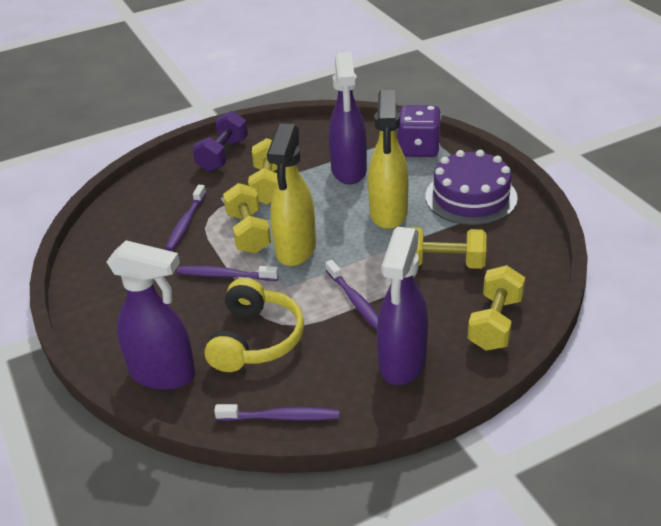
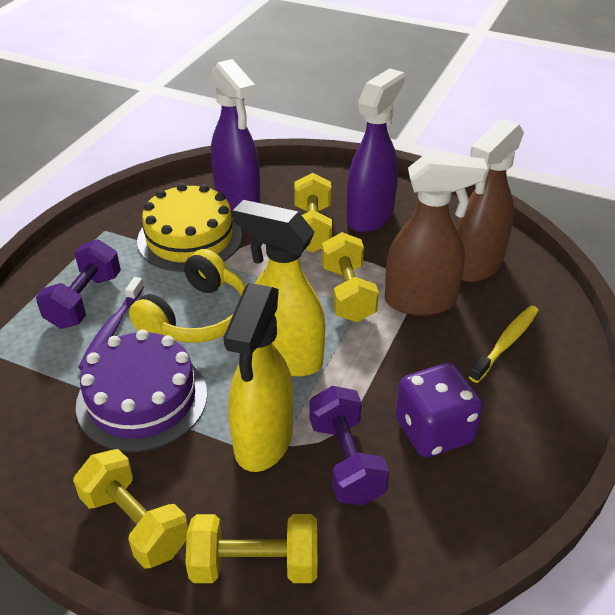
brown spray bottle: 0 -> 2
purple dumbbell: 1 -> 2
purple spray bottle: 3 -> 2
purple toothbrush: 4 -> 1
yellow cake: 0 -> 1
yellow toothbrush: 0 -> 1

